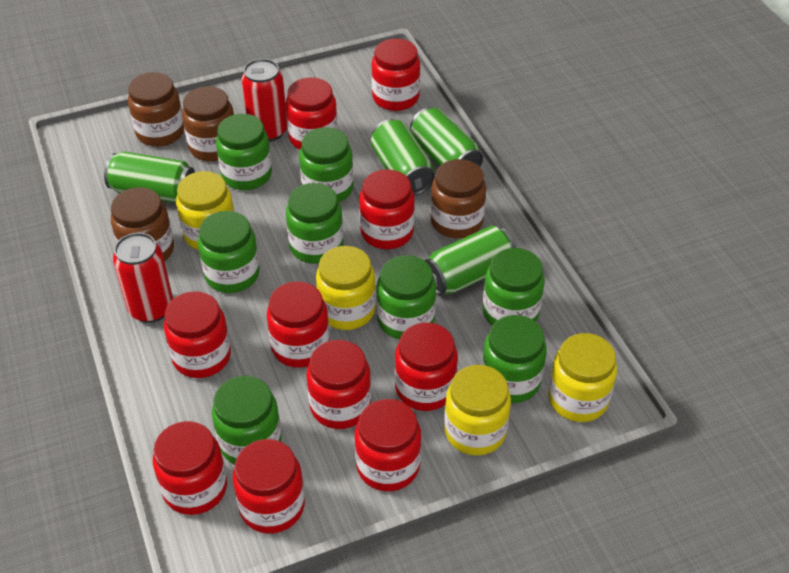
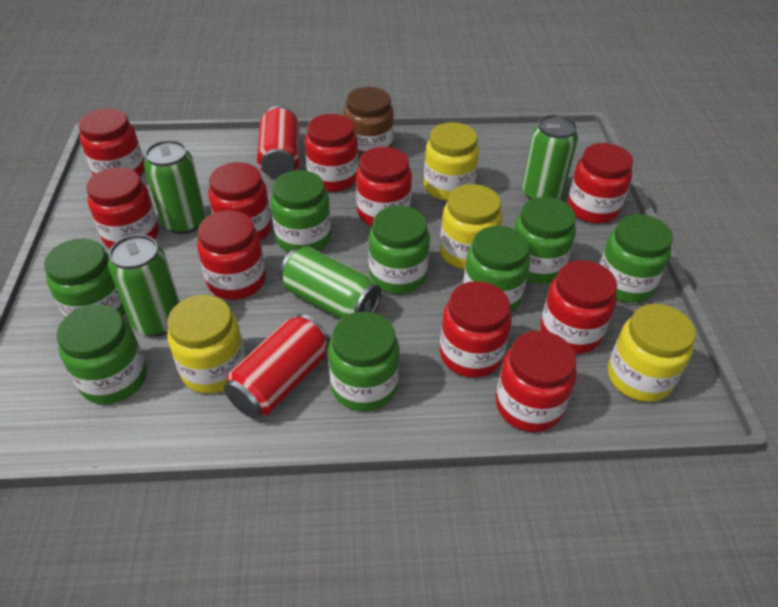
brown jar: 4 -> 1

